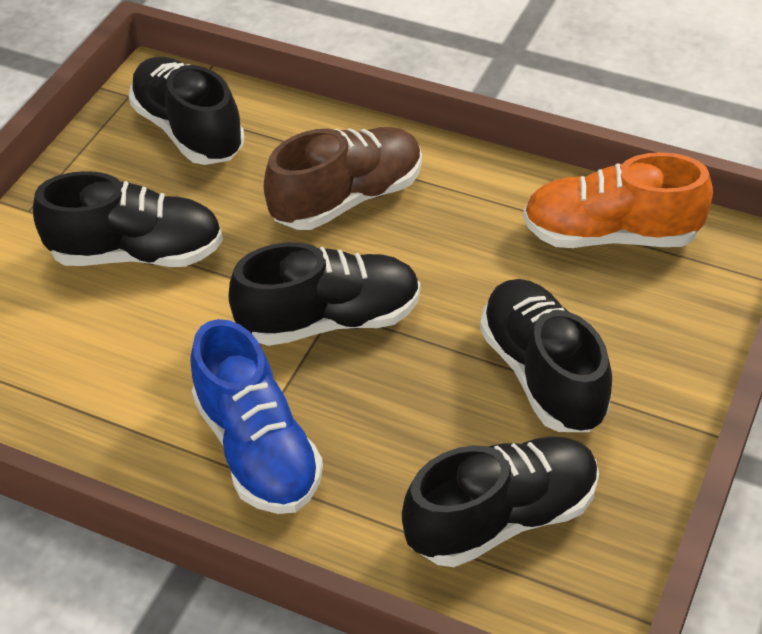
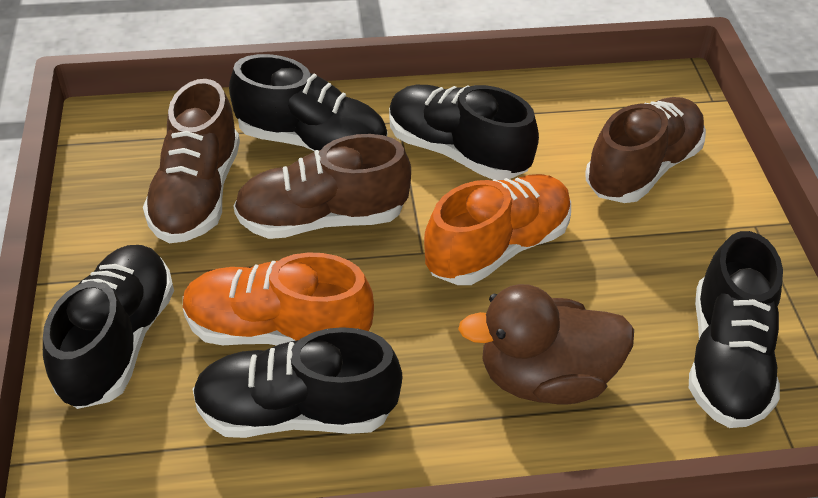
blue shoe: 1 -> 0
brown duck: 0 -> 1
brown shoe: 1 -> 3
orange shoe: 1 -> 2

